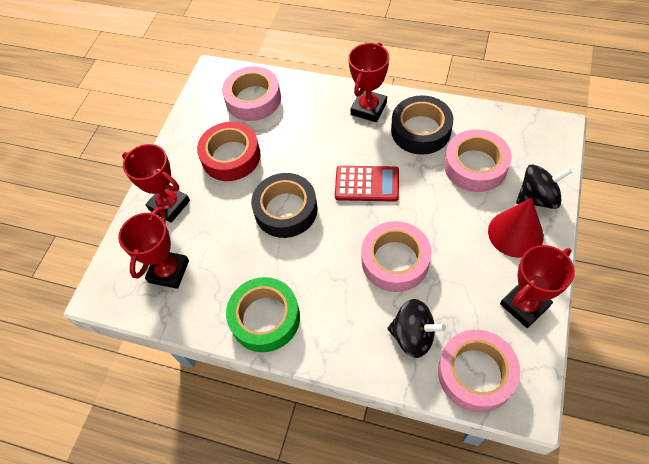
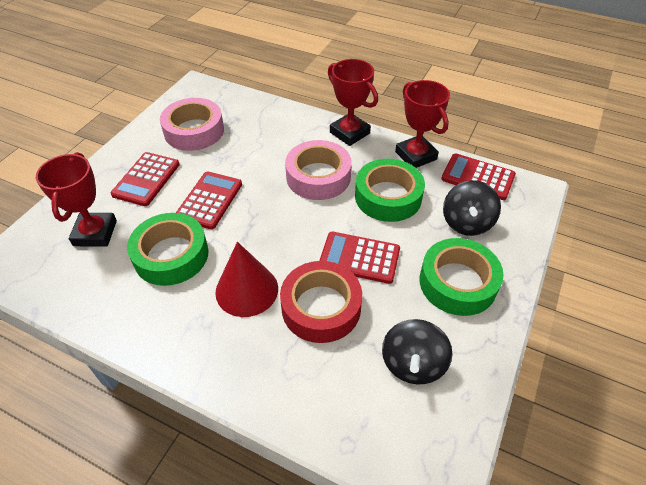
black tape: 2 -> 0
green tape: 1 -> 3
pink tape: 4 -> 2
red calculator: 1 -> 4
red trophy: 4 -> 3

